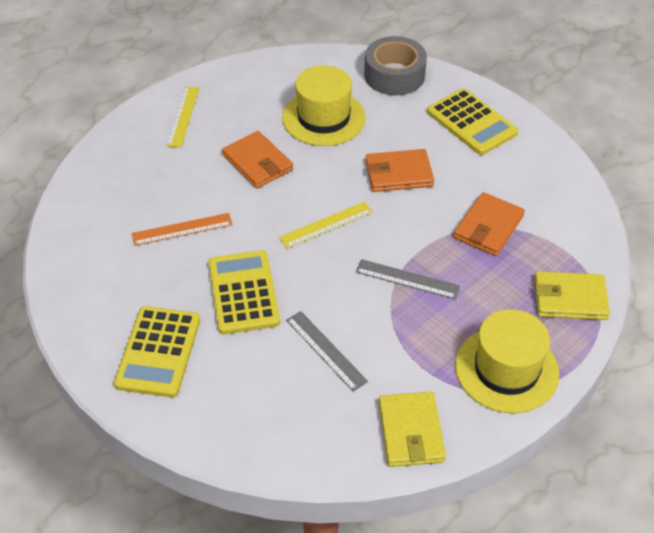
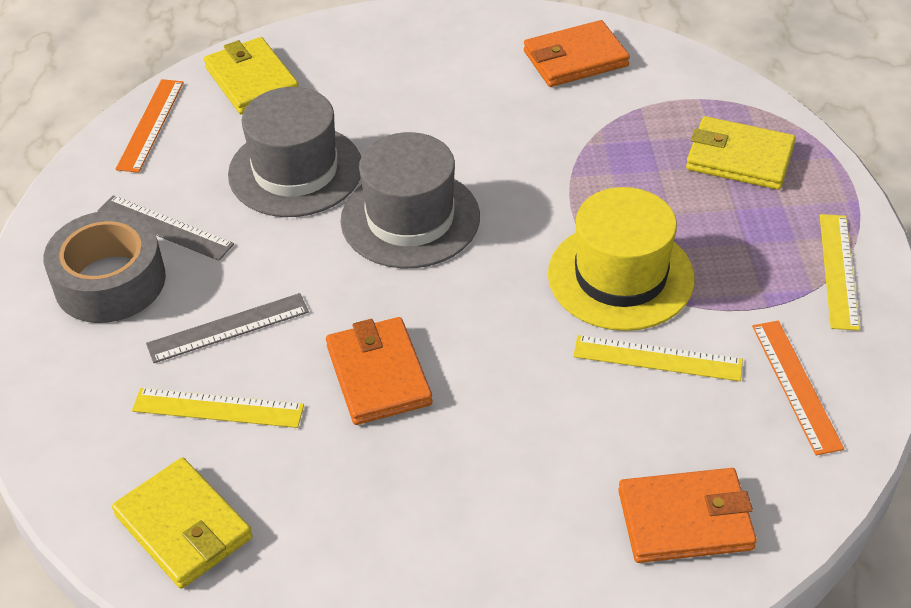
grey hat: 0 -> 2
orange ruler: 1 -> 2
yellow calculator: 3 -> 0
yellow hat: 2 -> 1
yellow ruler: 2 -> 3
yellow wallet: 2 -> 3

